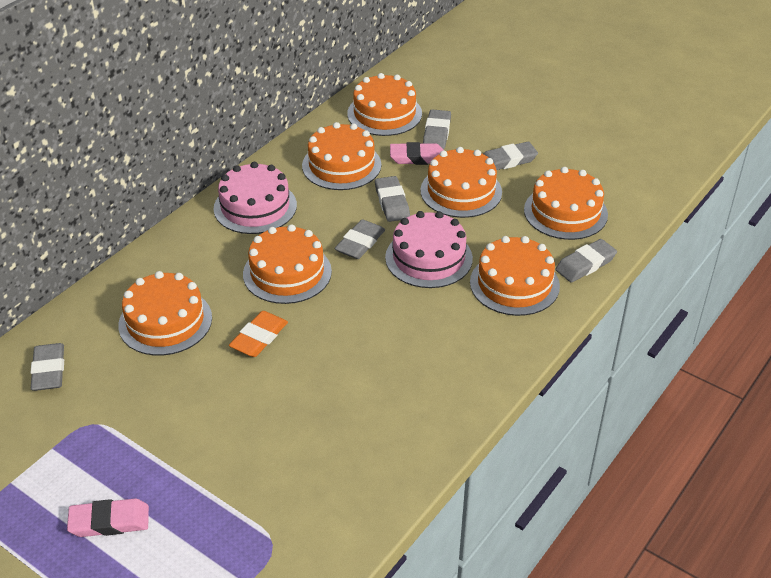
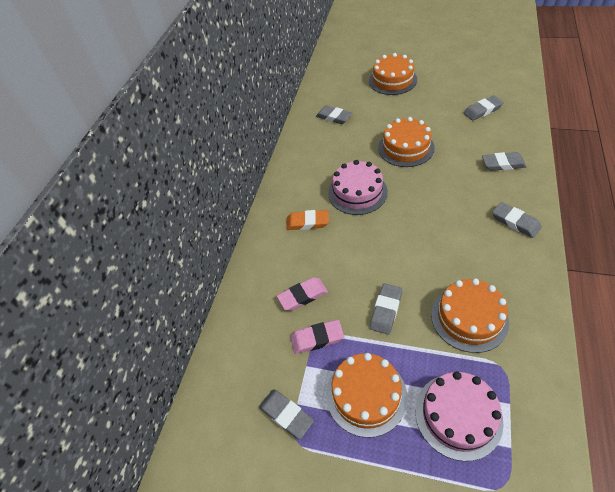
orange cake: 7 -> 4

